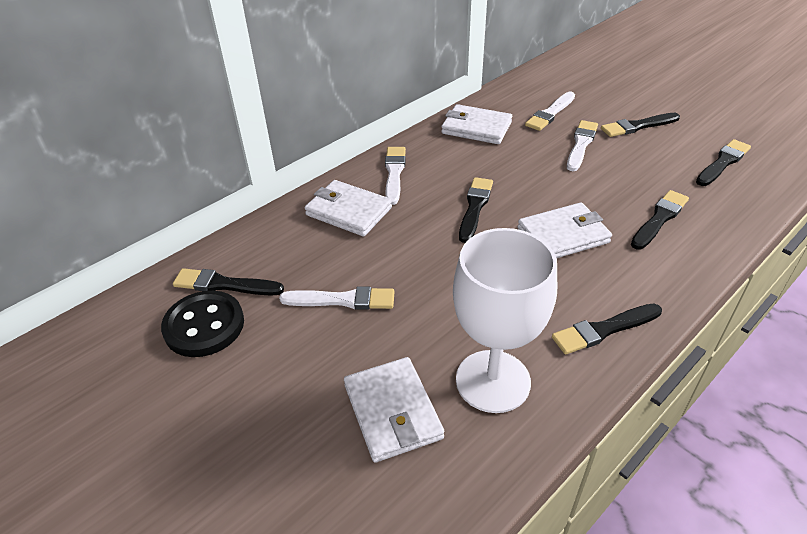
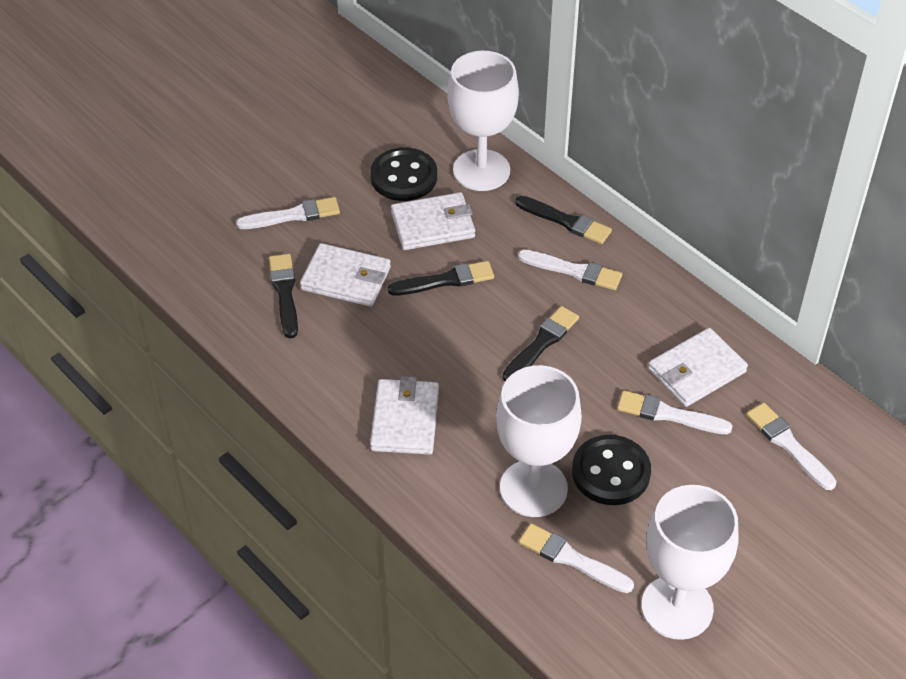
black brush: 6 -> 4
black button: 1 -> 2
white brush: 4 -> 5
white goblet: 1 -> 3

